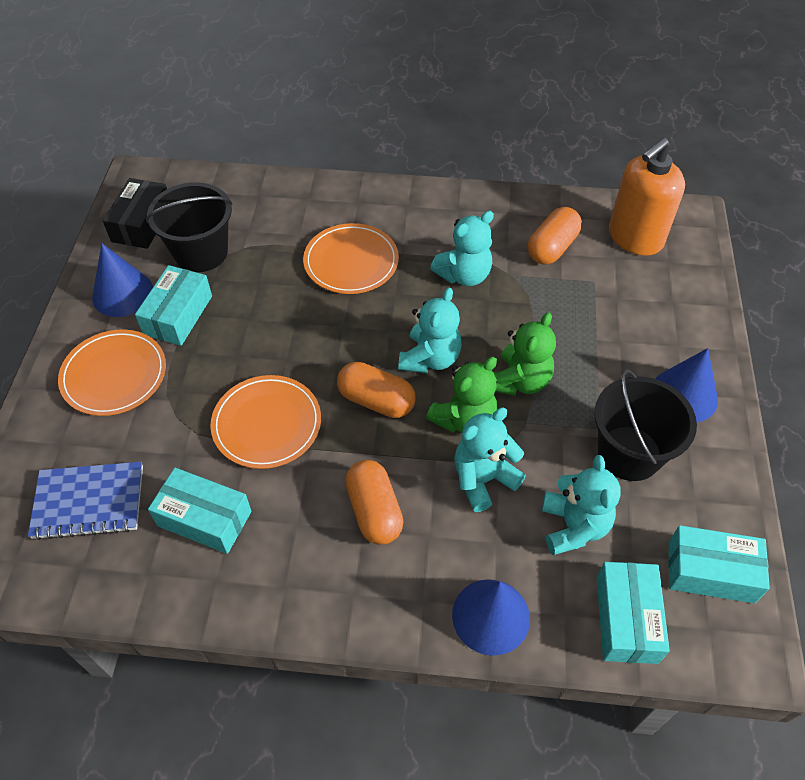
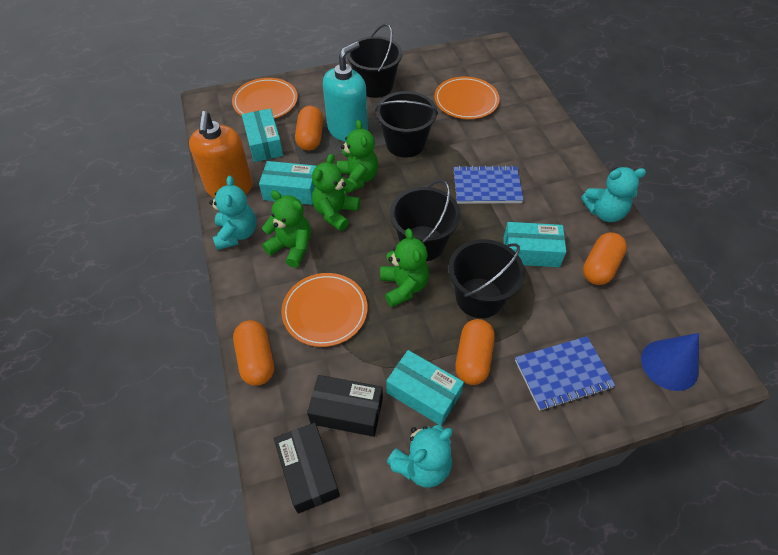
black box: 1 -> 2
black bucket: 2 -> 4
blue cone: 3 -> 1
blue notebook: 1 -> 2
green teddy bear: 2 -> 4
orange capsule: 3 -> 4
turquoise soap dispenser: 0 -> 1
turquoise teddy bear: 4 -> 3

